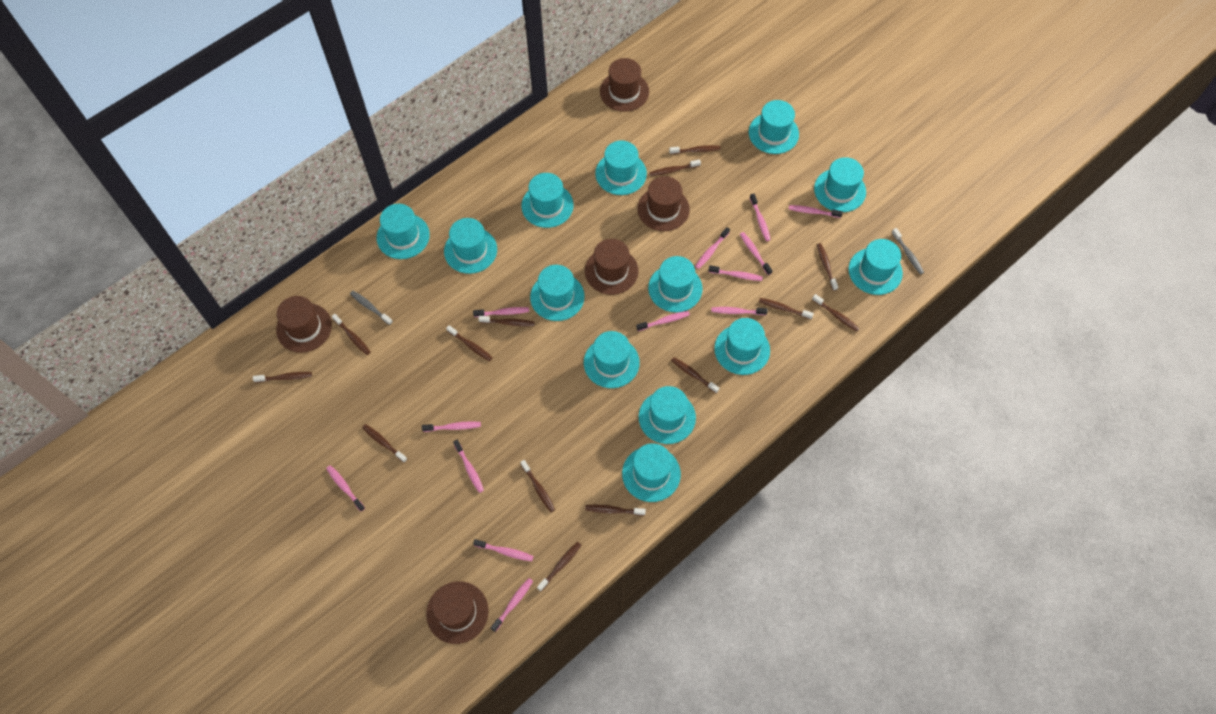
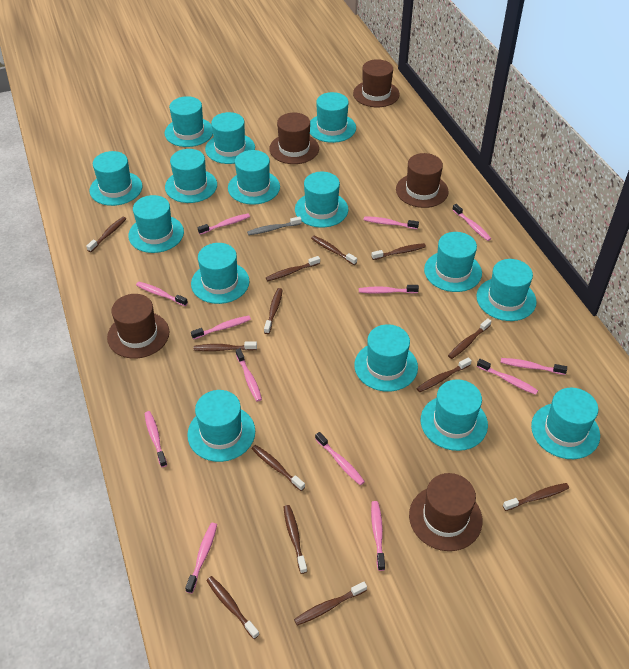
brown toothbrush: 14 -> 13
grey toothbrush: 2 -> 1
turquoise hat: 13 -> 15

